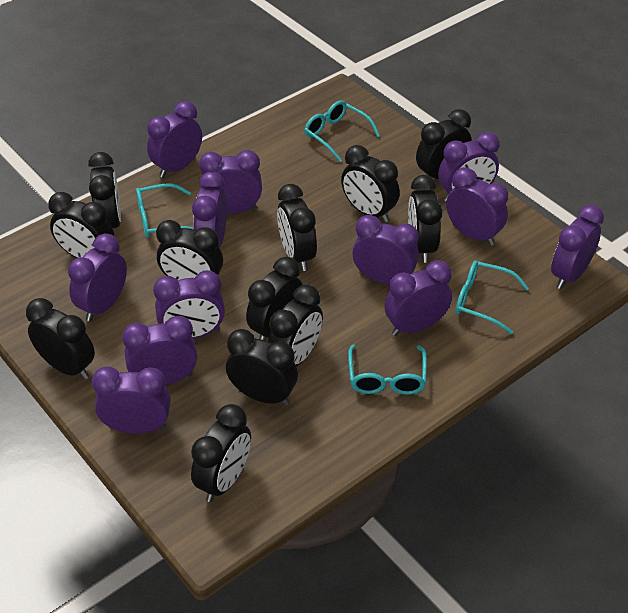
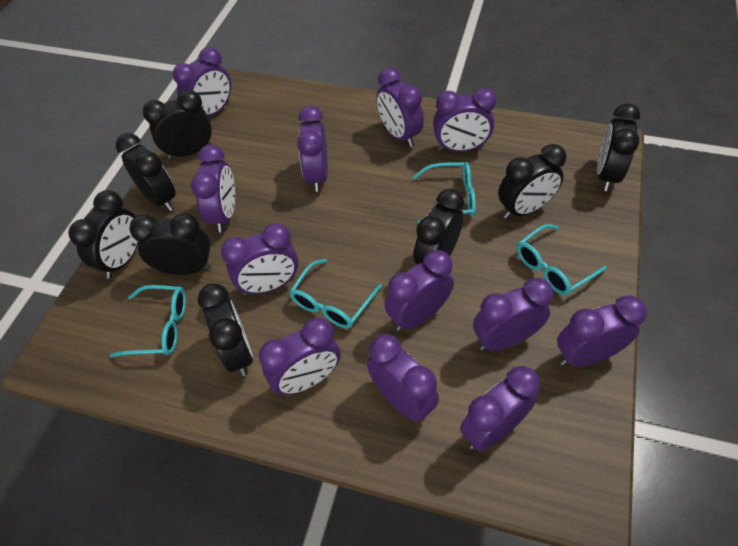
black clock: 12 -> 8

